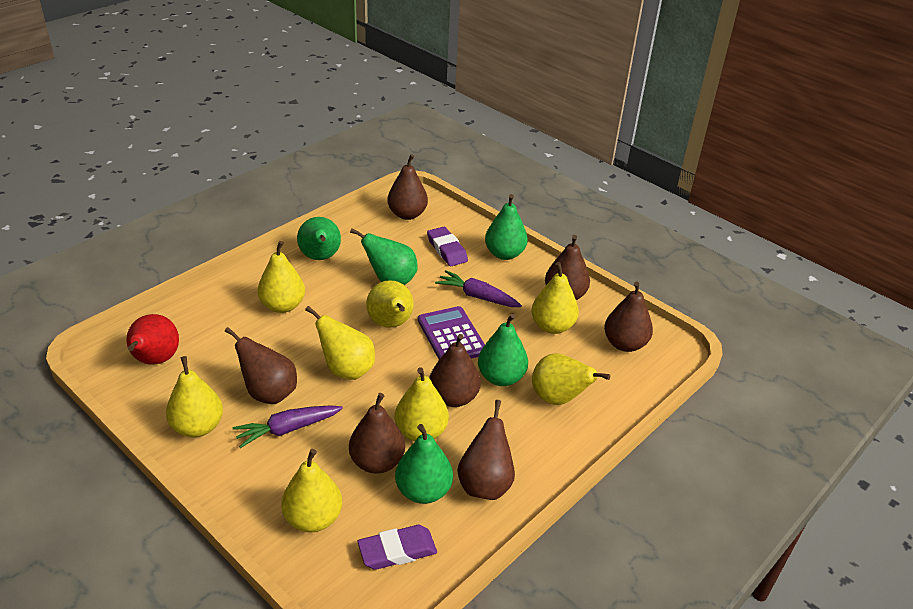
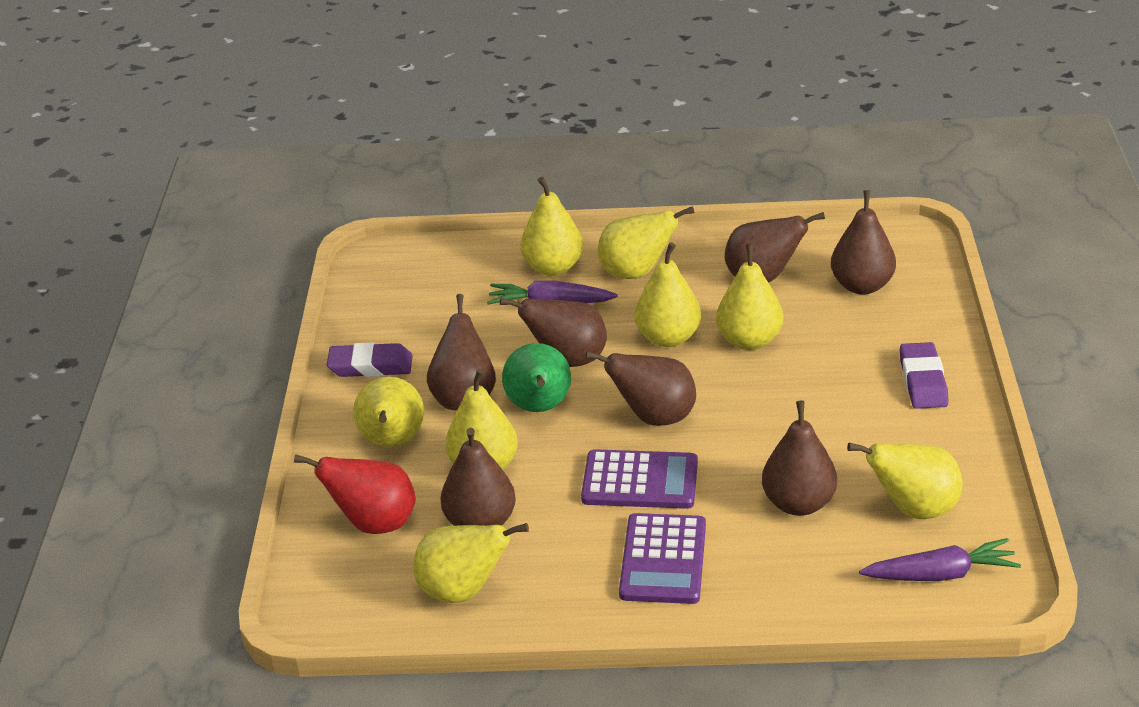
green pear: 5 -> 1
purple calculator: 1 -> 2

